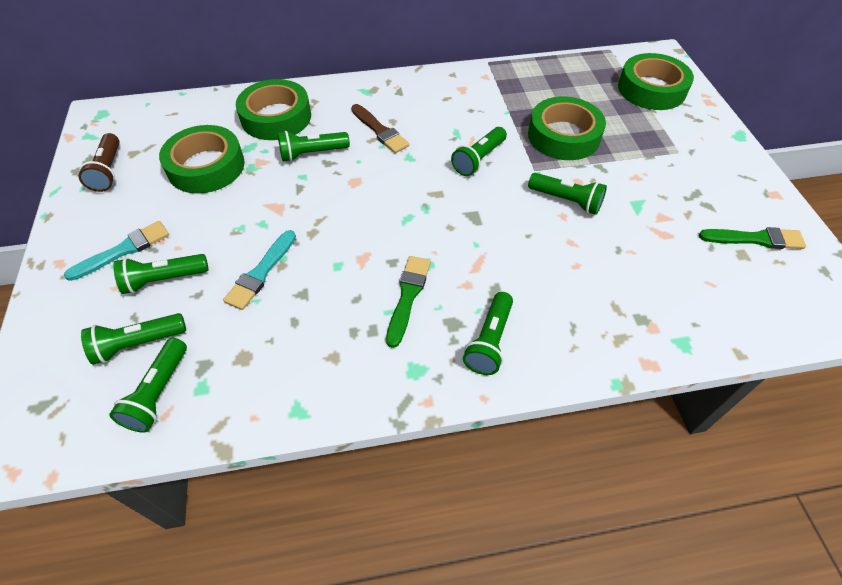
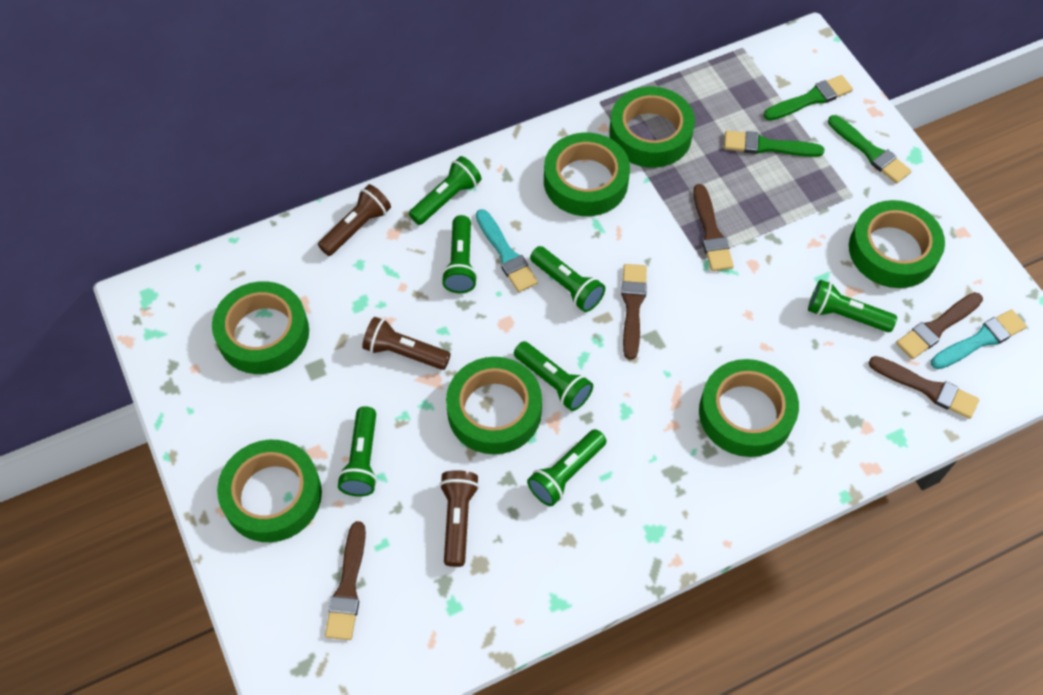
brown brush: 1 -> 5
brown flashlight: 1 -> 3
green brush: 2 -> 3
green tape: 4 -> 7

